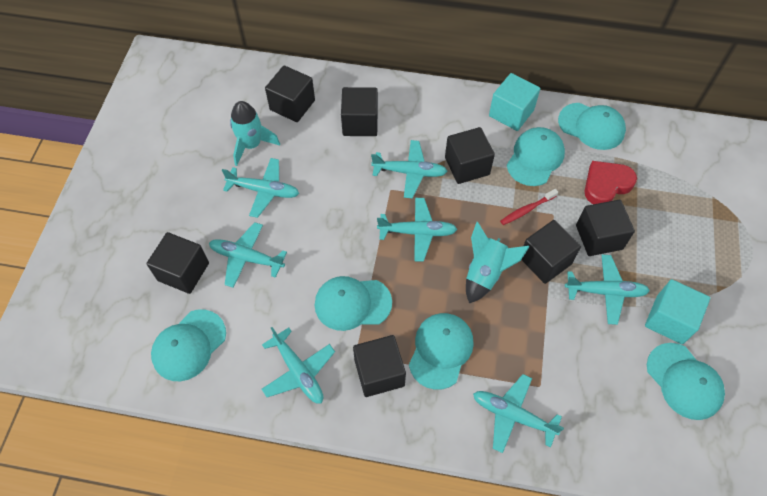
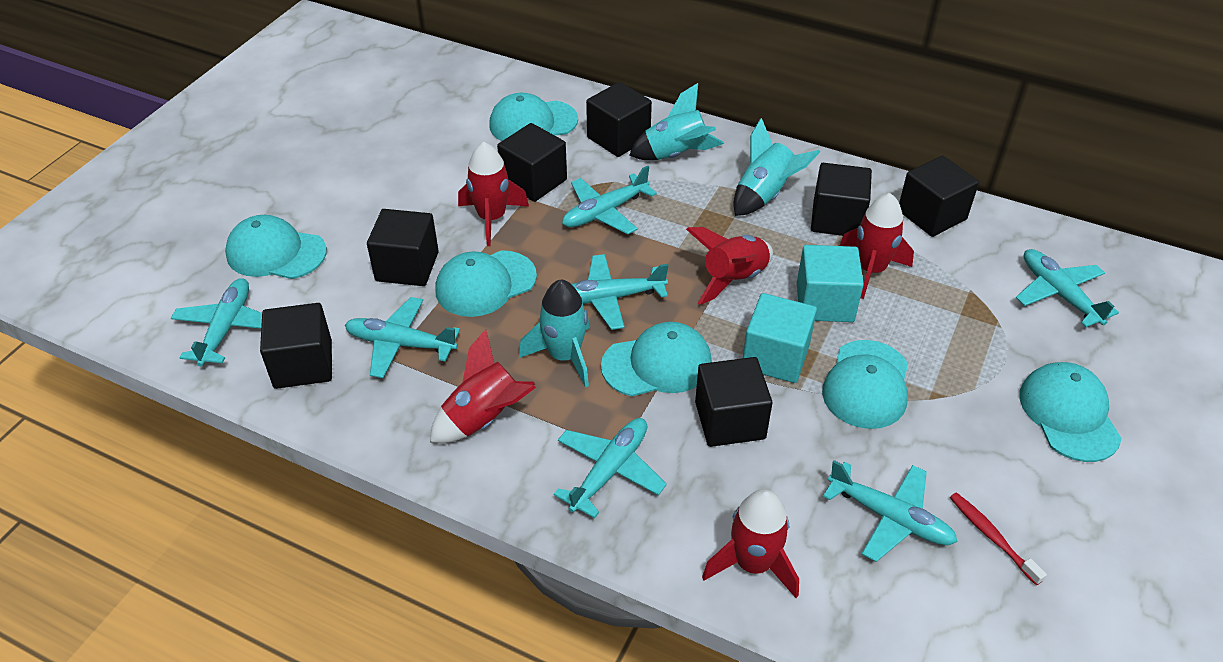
red heart: 1 -> 0
red rocket: 0 -> 5
turquoise rocket: 2 -> 3

